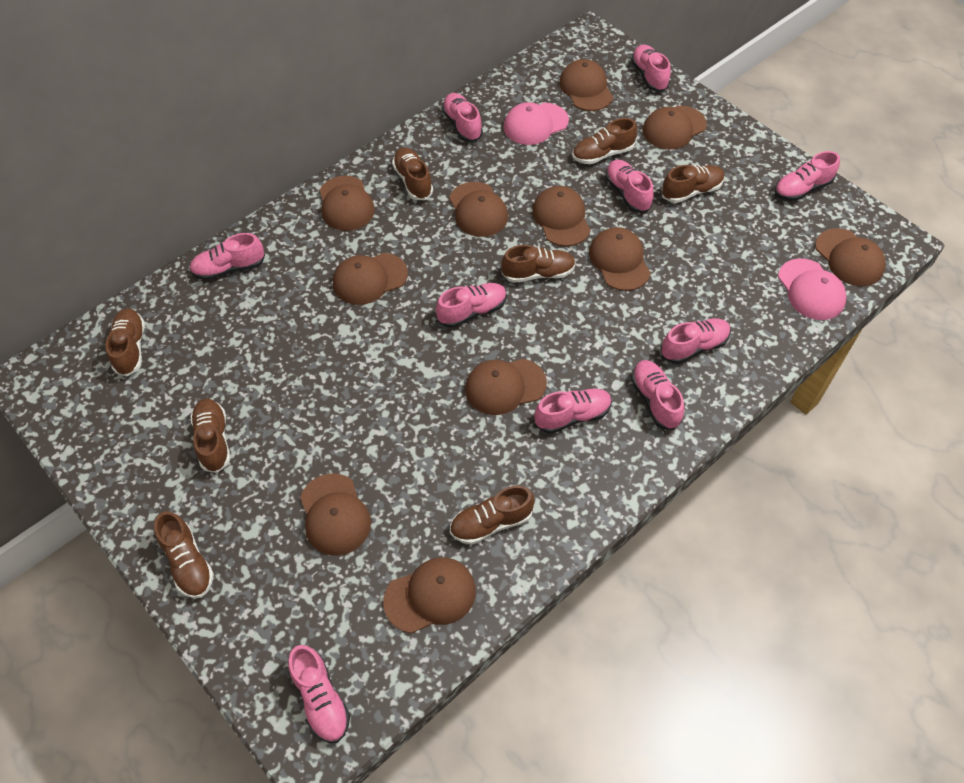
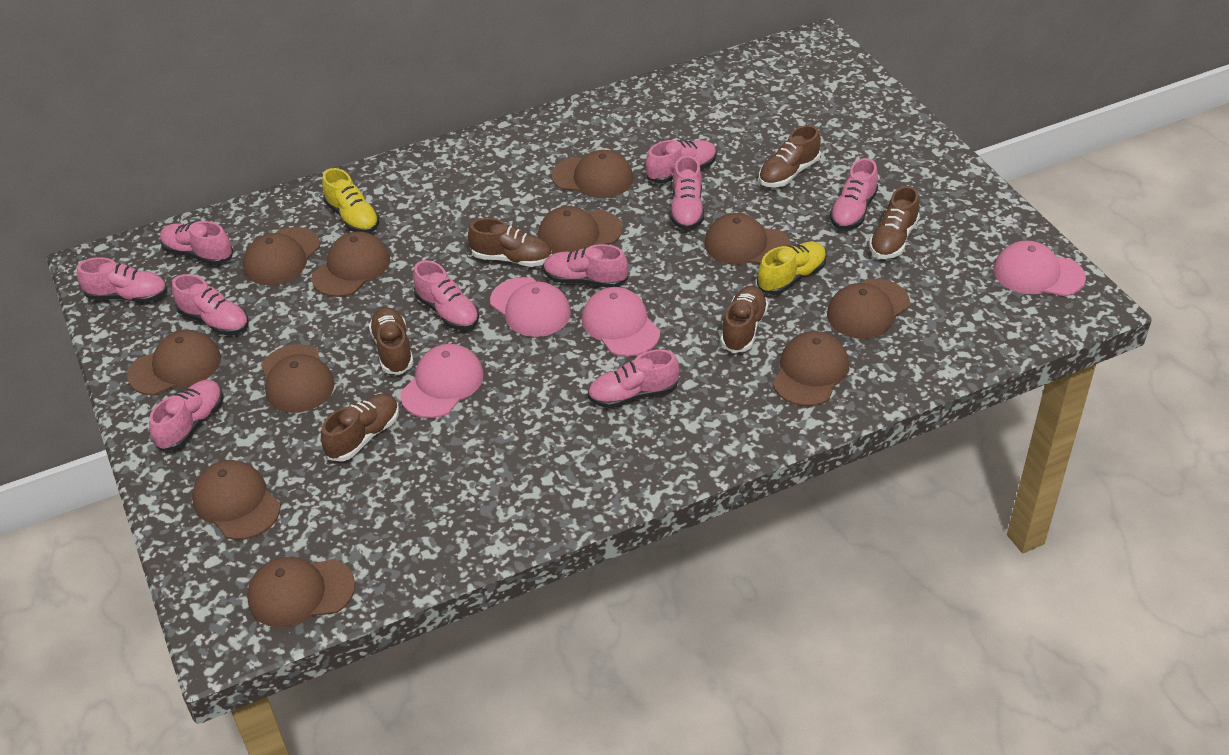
brown shoe: 8 -> 6
pink cap: 2 -> 4
yellow shoe: 0 -> 2

